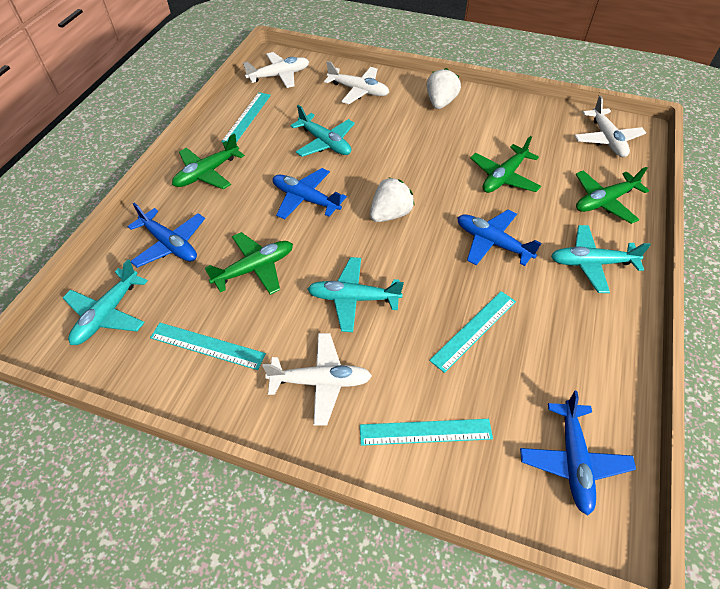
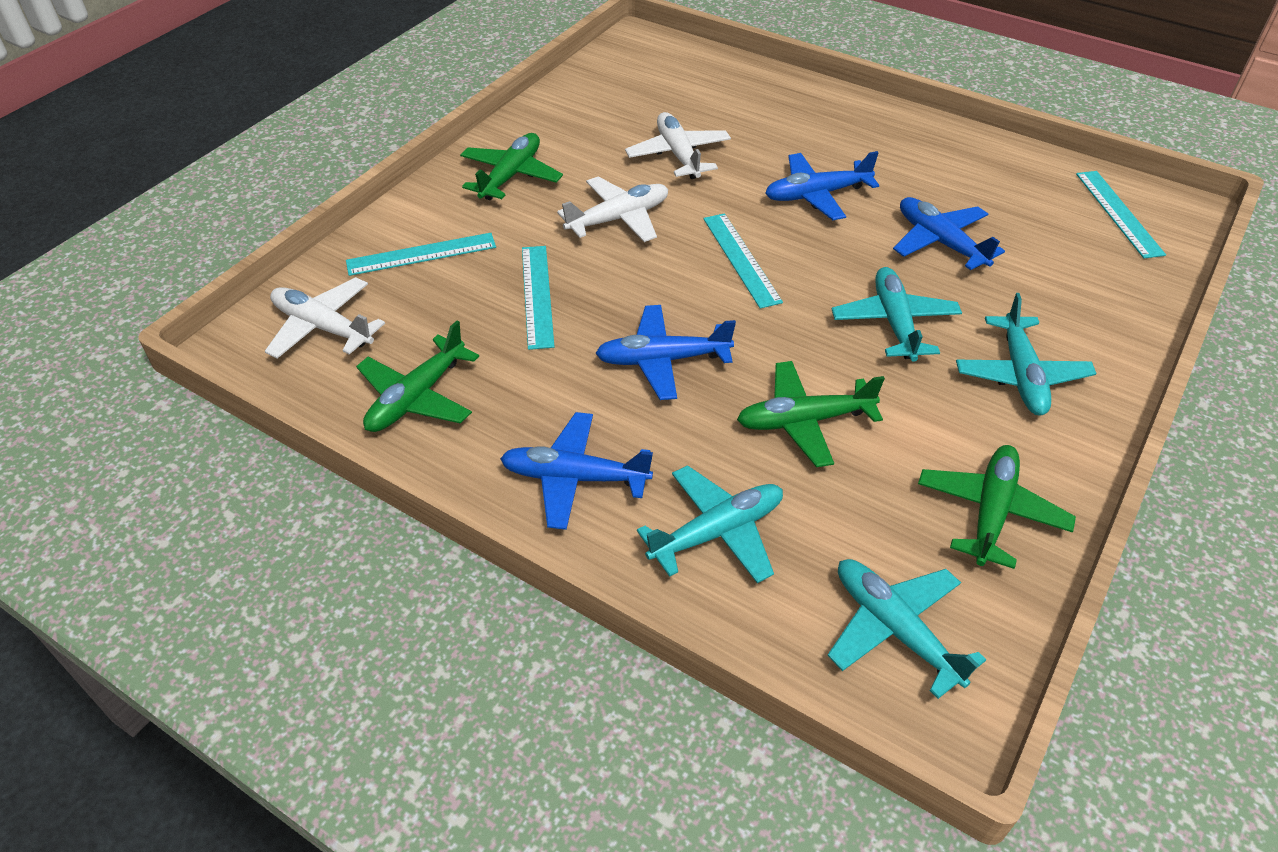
white plane: 4 -> 3
white strawberry: 2 -> 0

